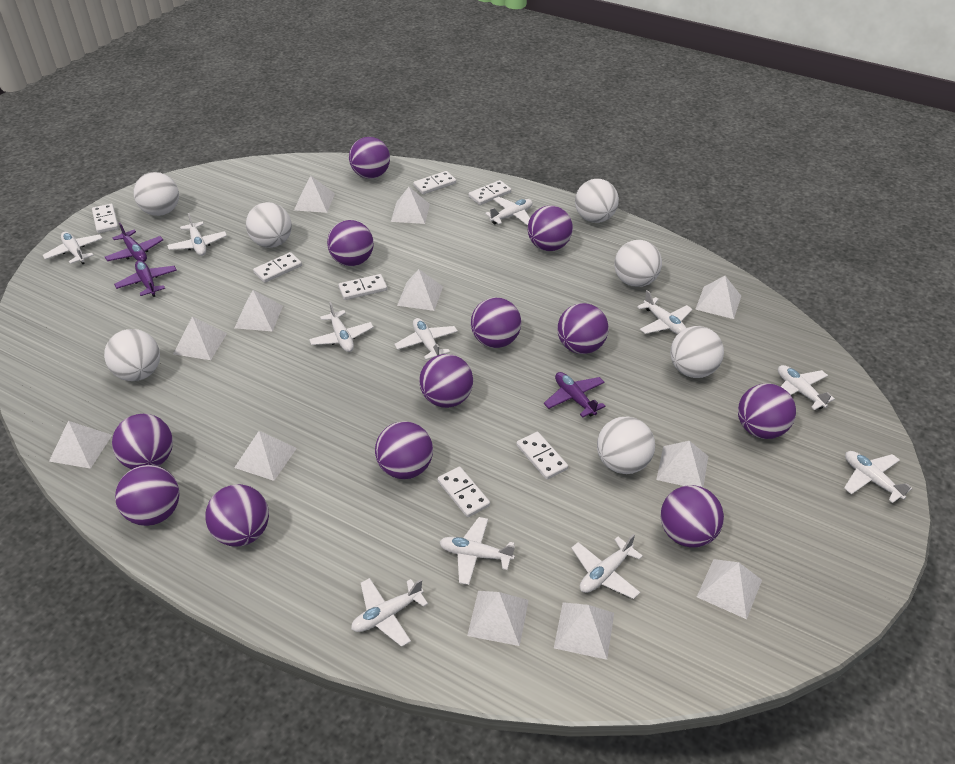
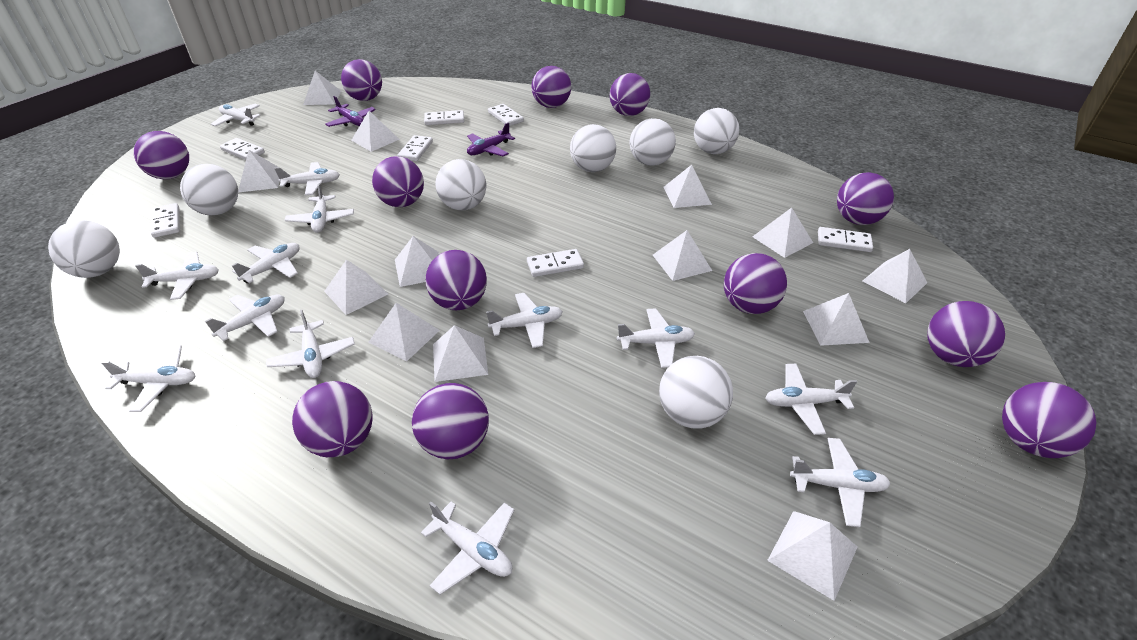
purple plane: 3 -> 2
white plane: 11 -> 13
white pyramid: 12 -> 13

